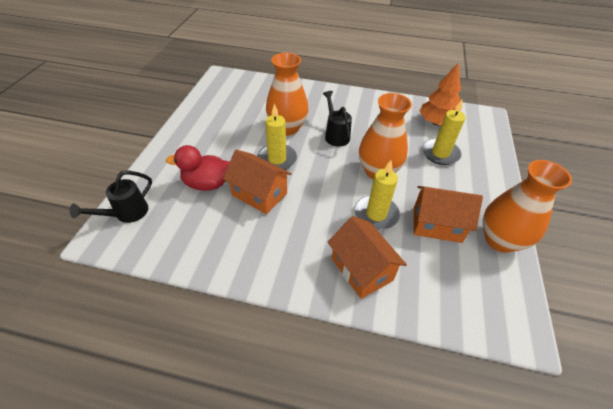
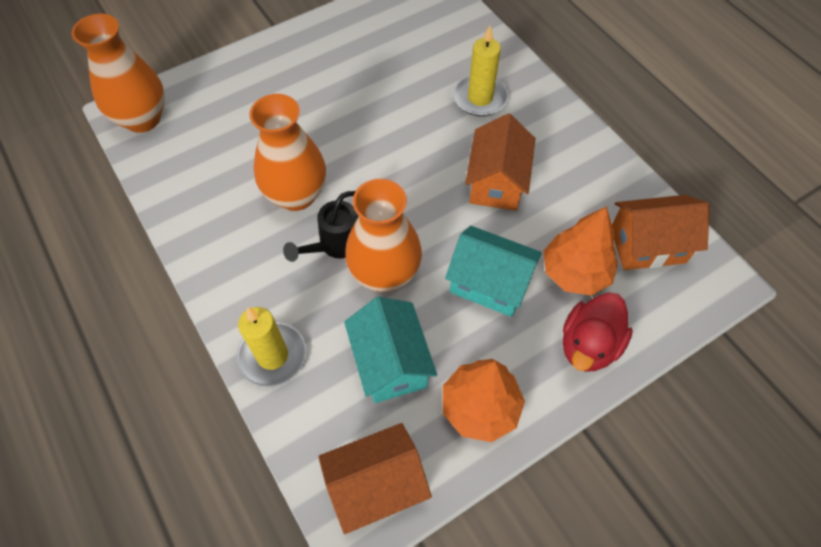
black watering can: 2 -> 1
orange tree: 1 -> 2
turquoise house: 0 -> 2
yellow candle: 3 -> 2

